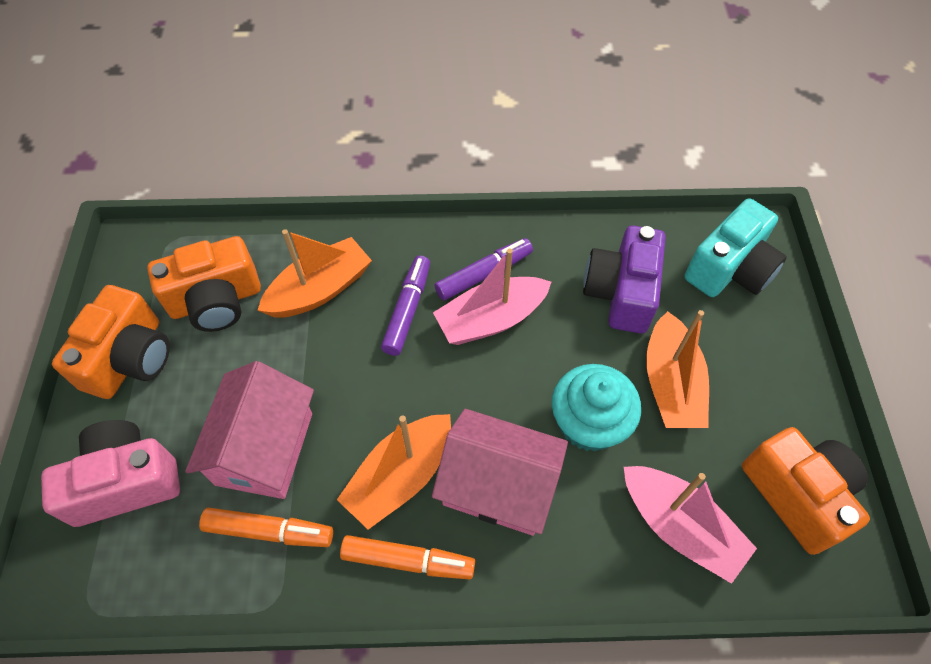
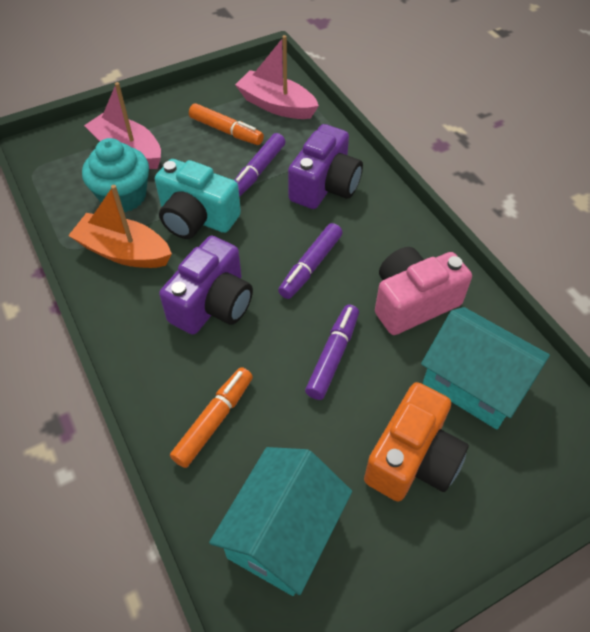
orange boat: 3 -> 1
orange camera: 3 -> 1
pink house: 2 -> 0
purple camera: 1 -> 2
purple marker: 2 -> 3
turquoise house: 0 -> 2

